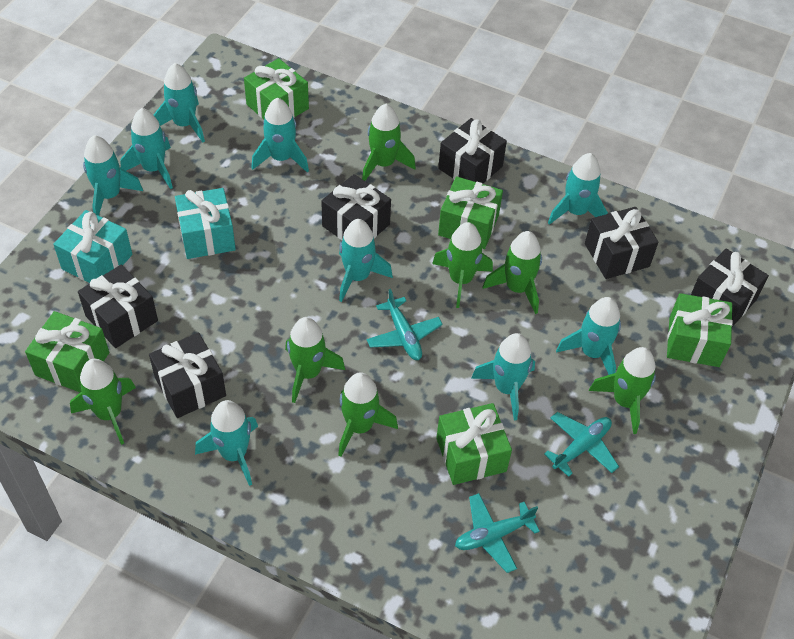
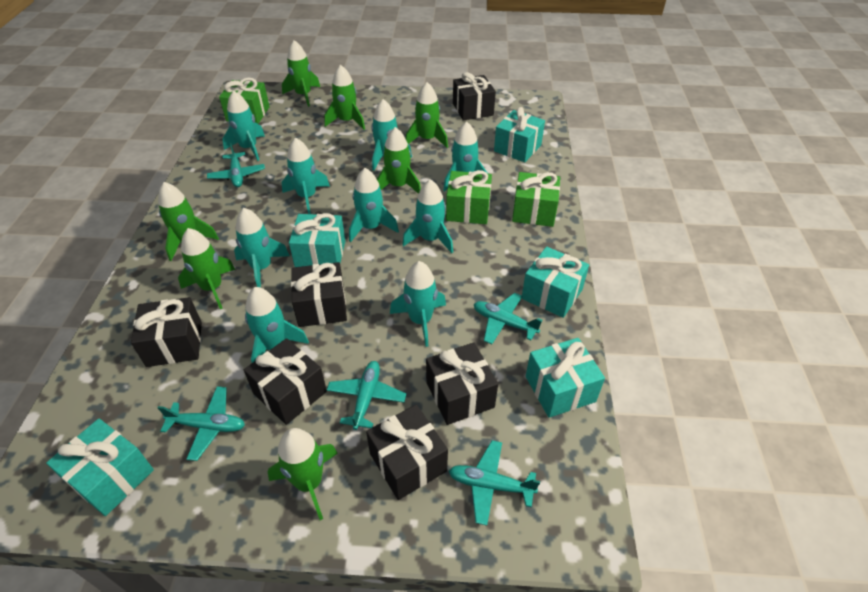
green gift: 5 -> 3
turquoise gift: 2 -> 5
turquoise plane: 3 -> 5

